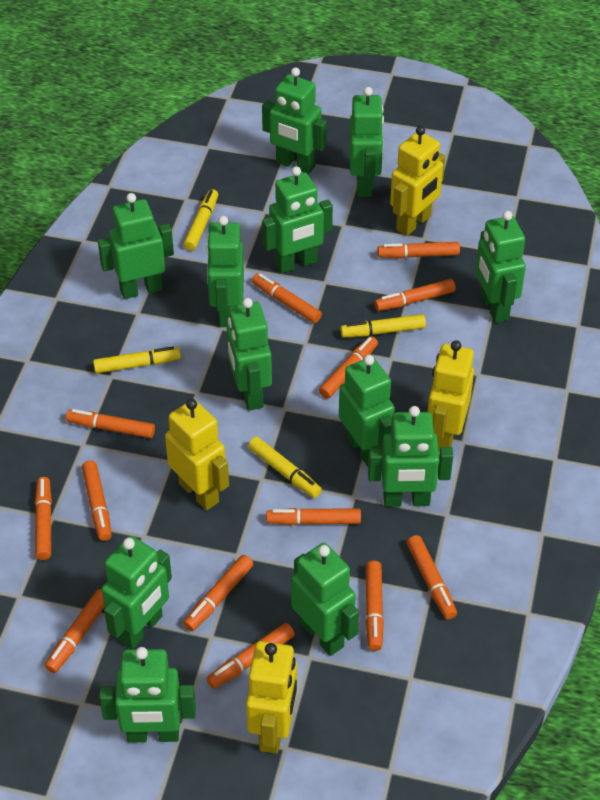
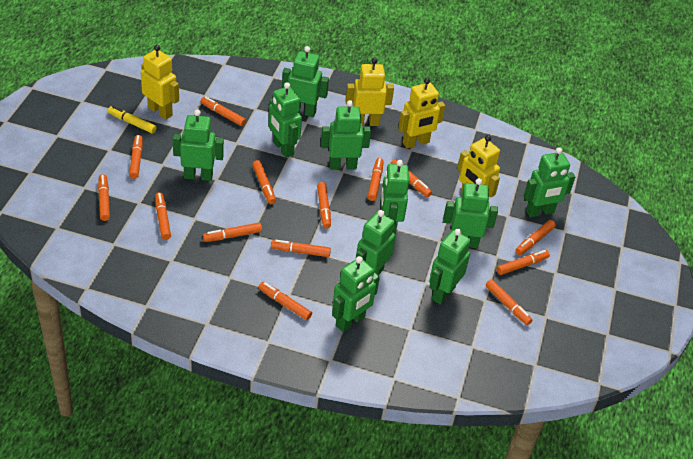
green robot: 12 -> 10
orange marker: 13 -> 14
yellow marker: 4 -> 1

